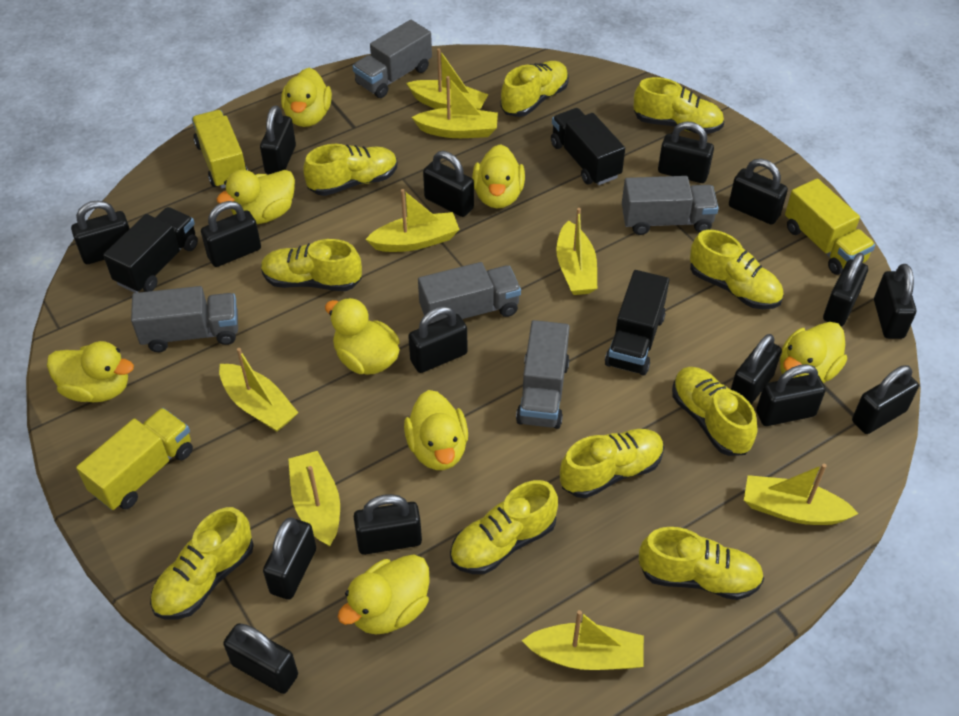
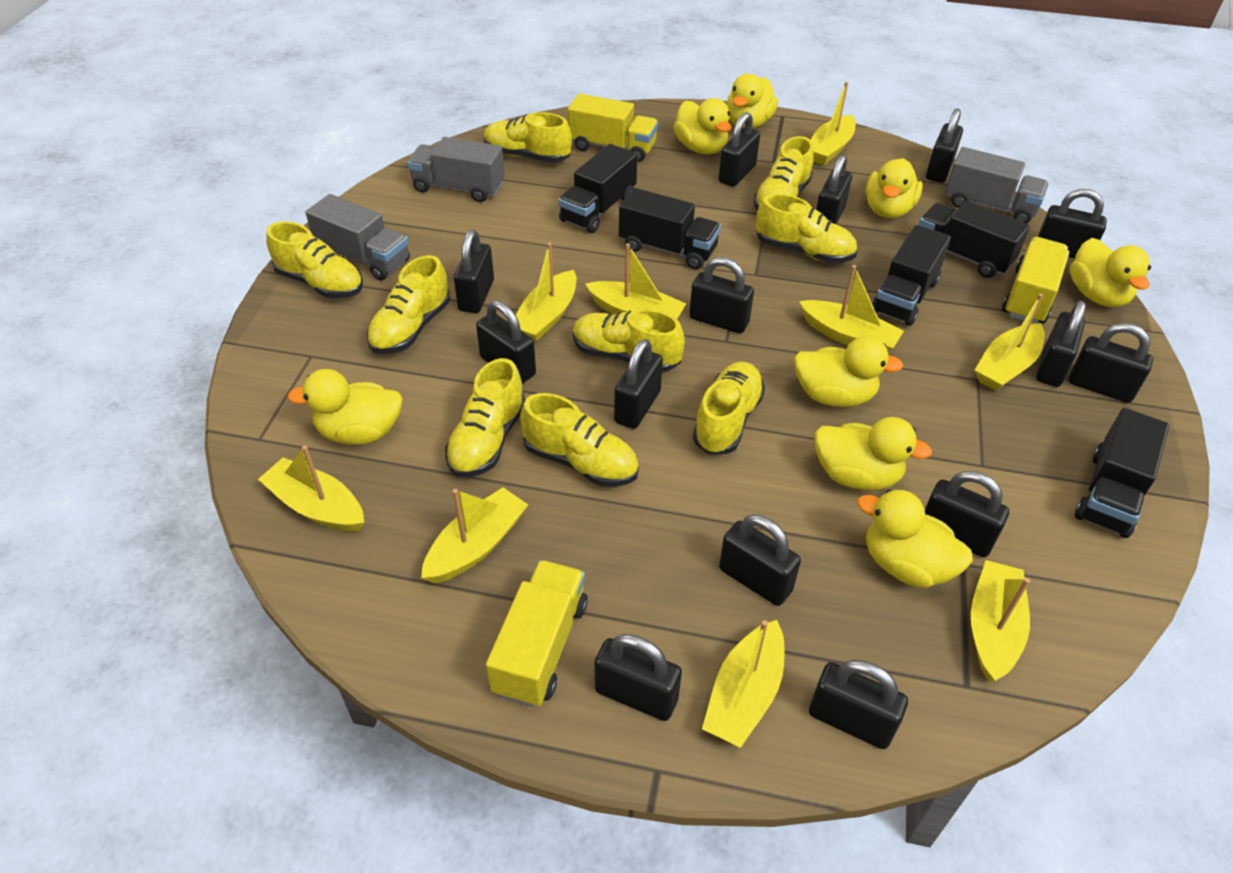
black padlock: 15 -> 14
black truck: 3 -> 5
grey truck: 5 -> 3
yellow boat: 8 -> 9
yellow shoe: 10 -> 9

